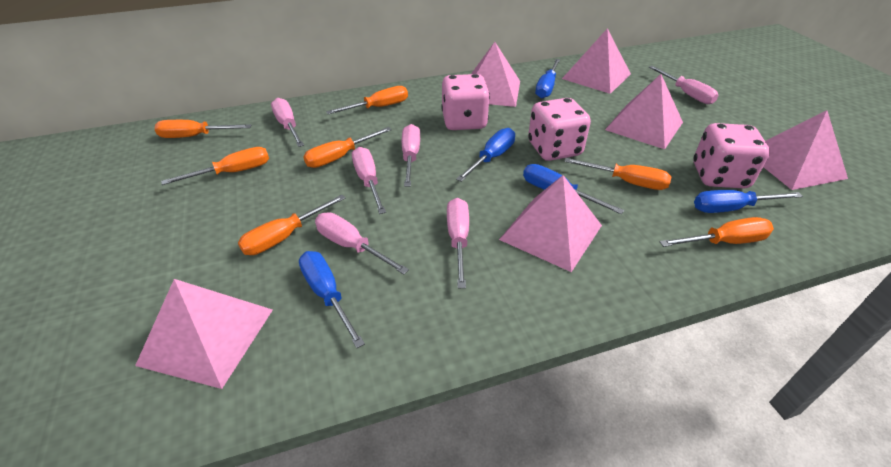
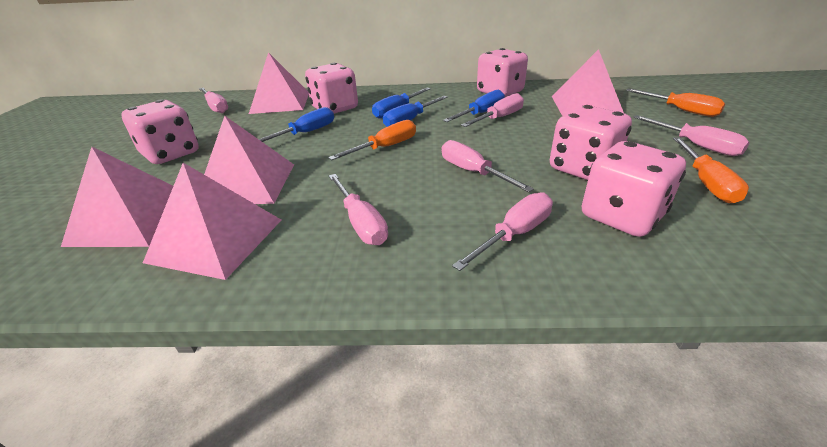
blue screwdriver: 5 -> 4
orange screwdriver: 7 -> 3
pink dice: 3 -> 5
pink pyramid: 6 -> 5

